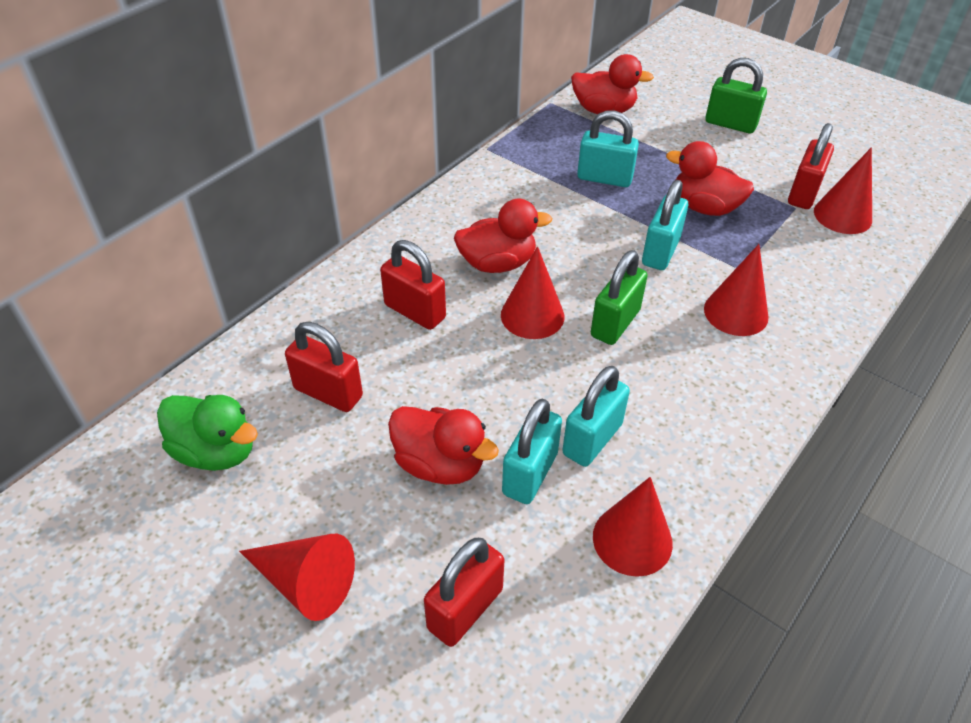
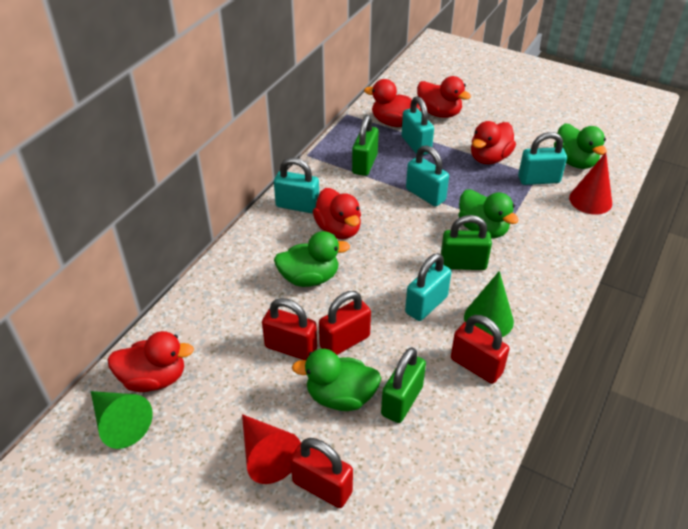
green cone: 0 -> 2
green duck: 1 -> 4
green padlock: 2 -> 3
red cone: 5 -> 2
red duck: 4 -> 5
turquoise padlock: 4 -> 5

